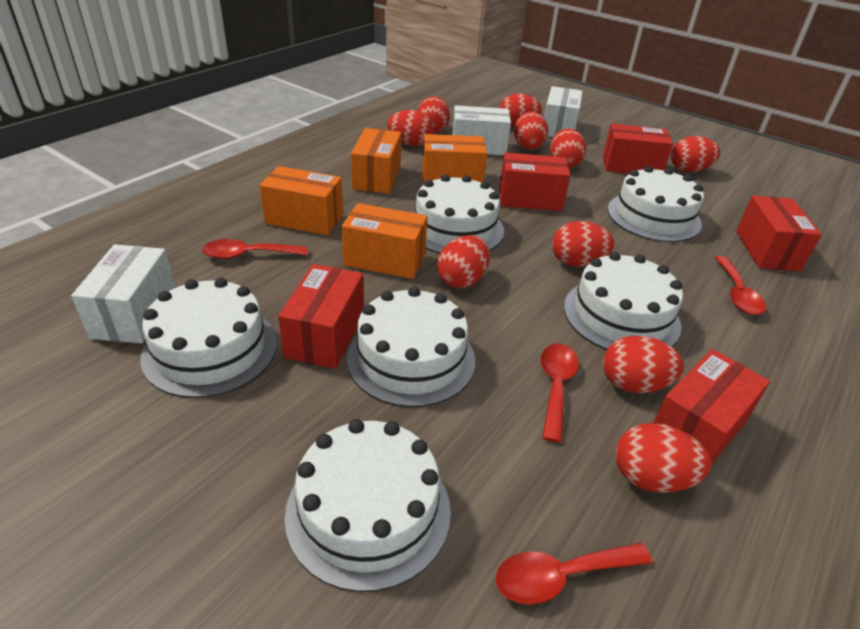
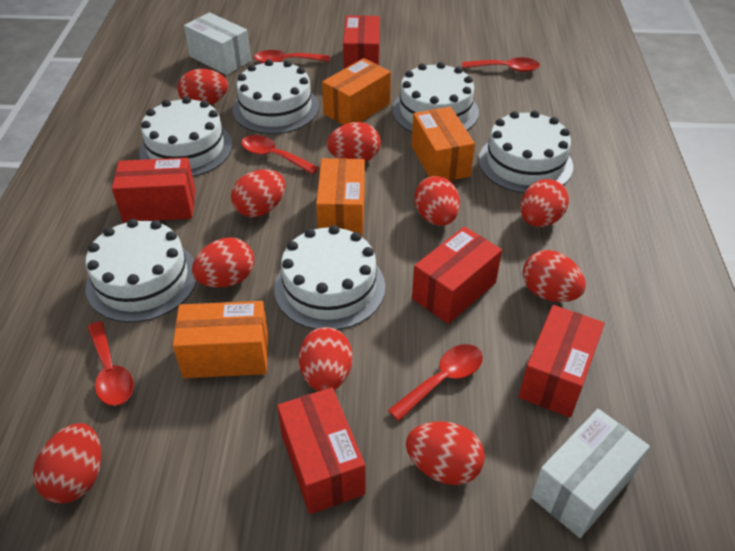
red spoon: 4 -> 5
white box: 3 -> 2

